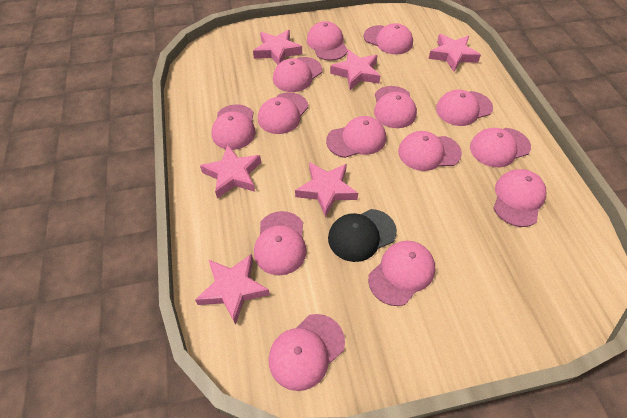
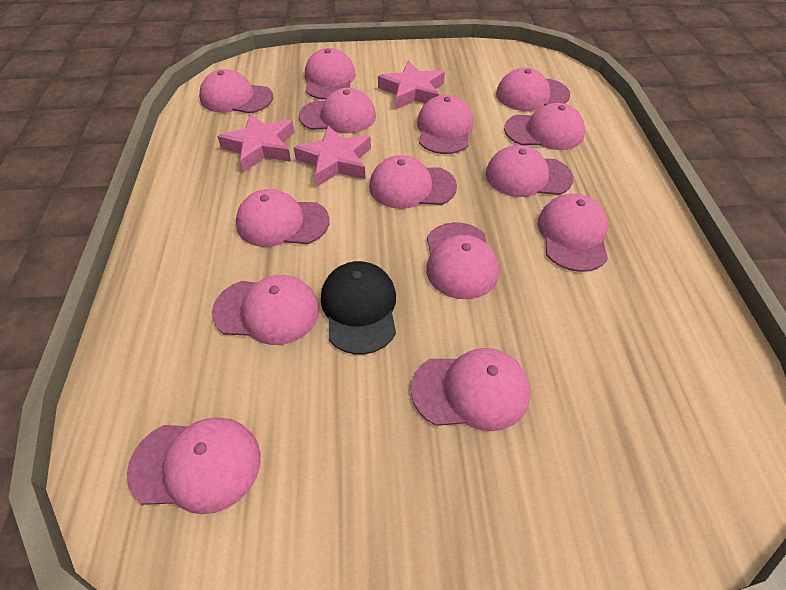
pink star: 6 -> 3

